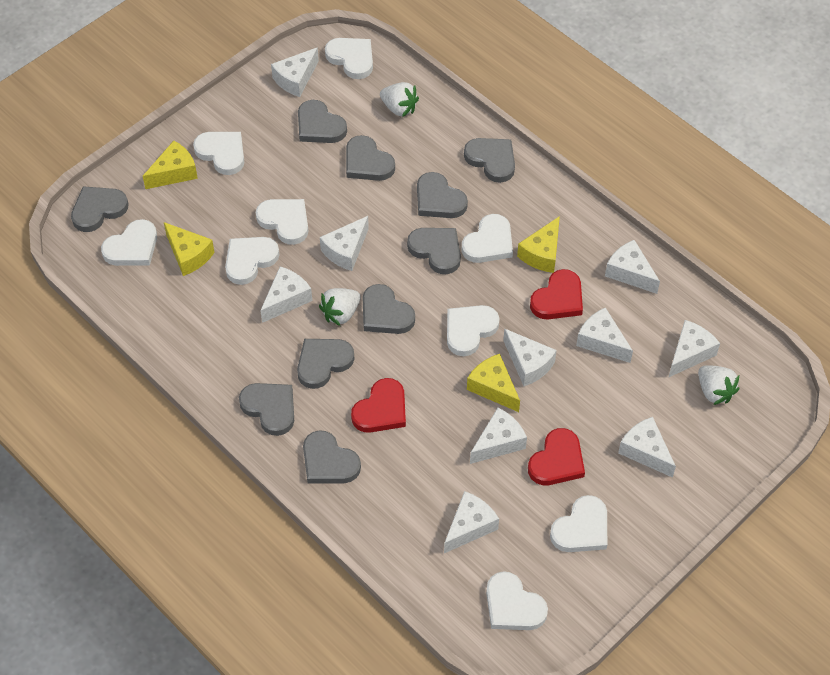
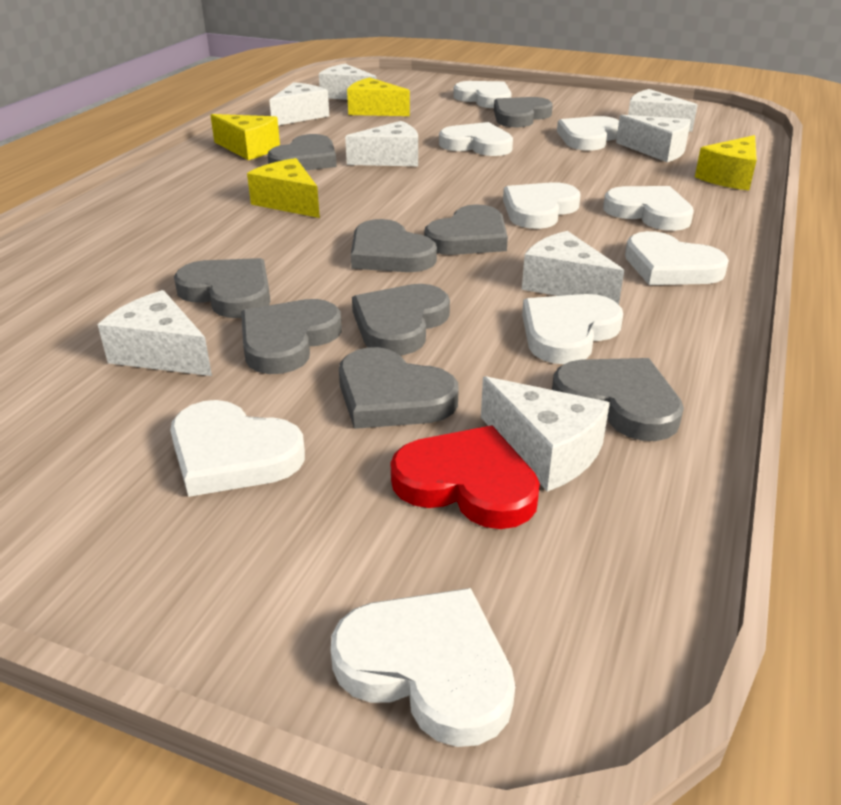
grey heart: 10 -> 9
red heart: 3 -> 1
white cheese: 10 -> 8
white strawberry: 3 -> 0

